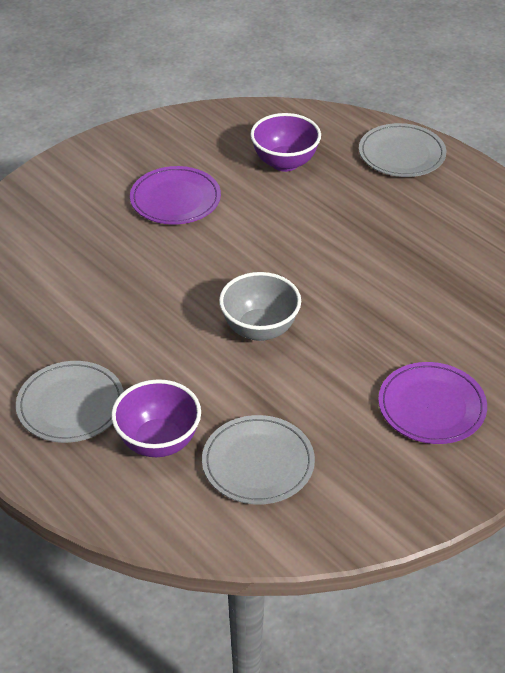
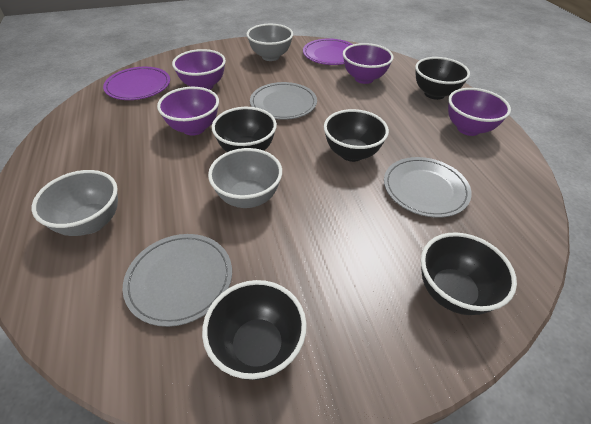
black bowl: 0 -> 5
grey bowl: 1 -> 3
purple bowl: 2 -> 4

